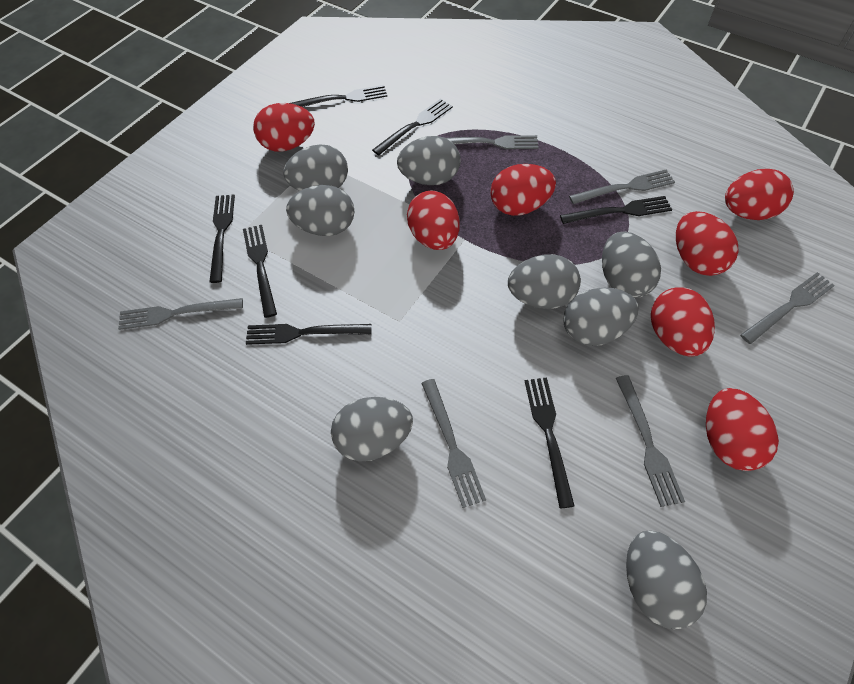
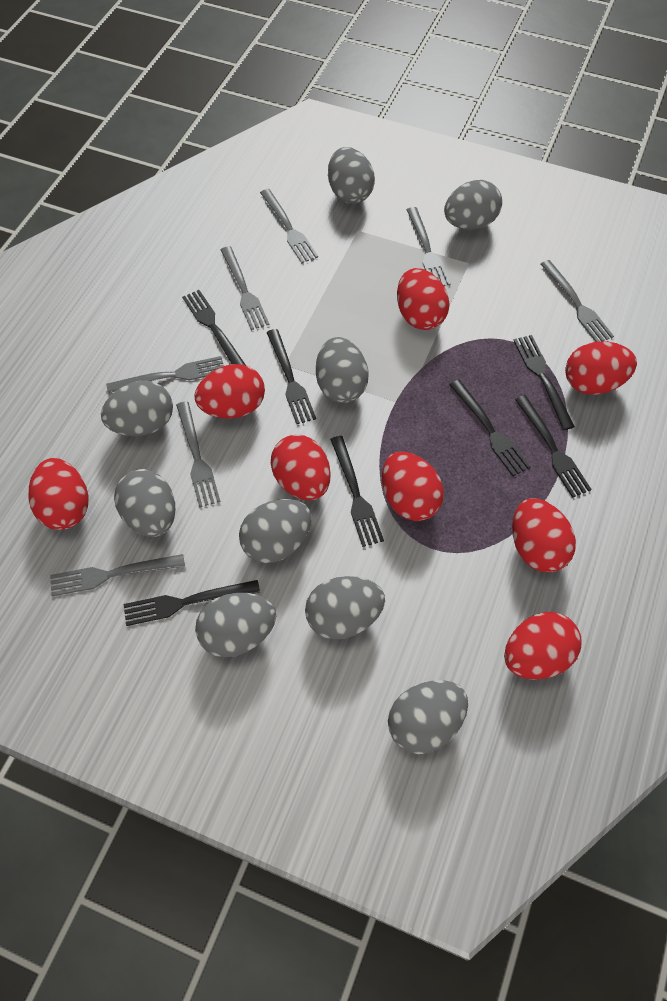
grey egg: 8 -> 9
grey fork: 6 -> 7
red egg: 7 -> 8

